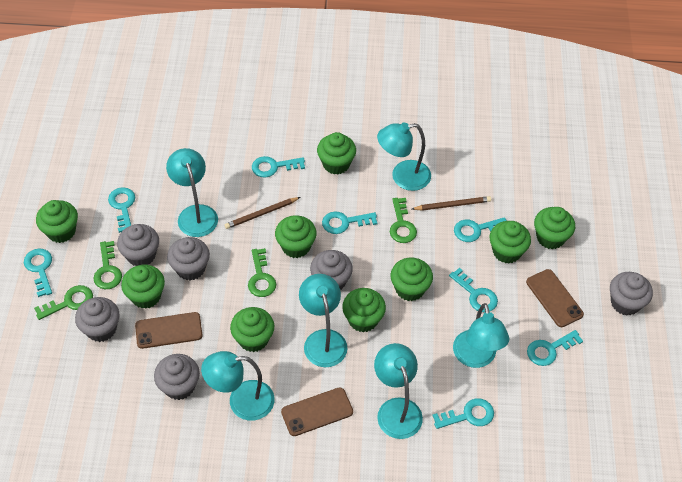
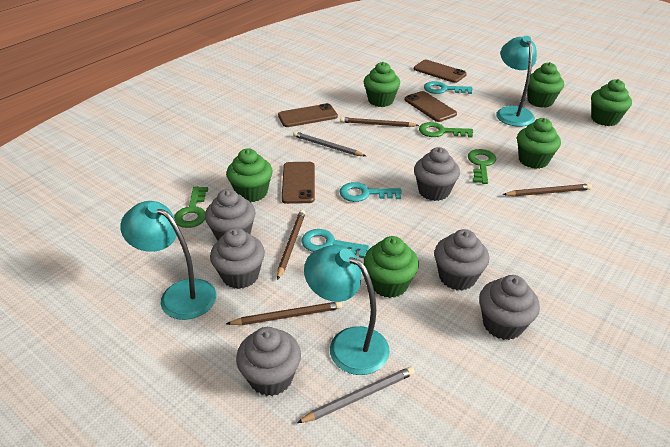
brown pencil: 2 -> 4
brown phone: 3 -> 4
green cupcake: 9 -> 6
green key: 4 -> 3
grey pencil: 0 -> 2
turquoise key: 8 -> 3
turquoise lamp: 6 -> 3

